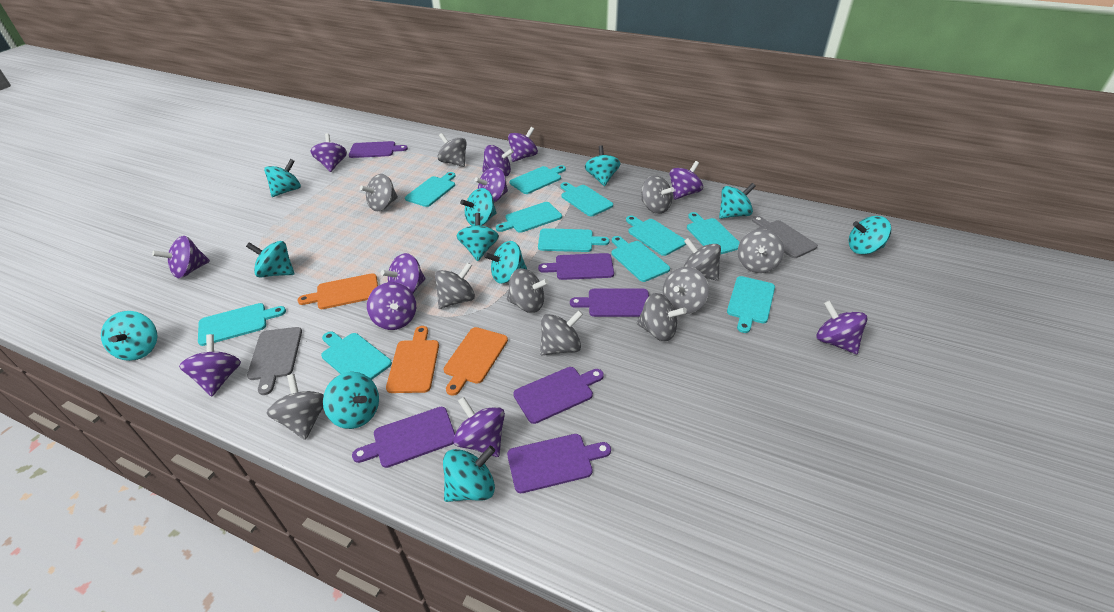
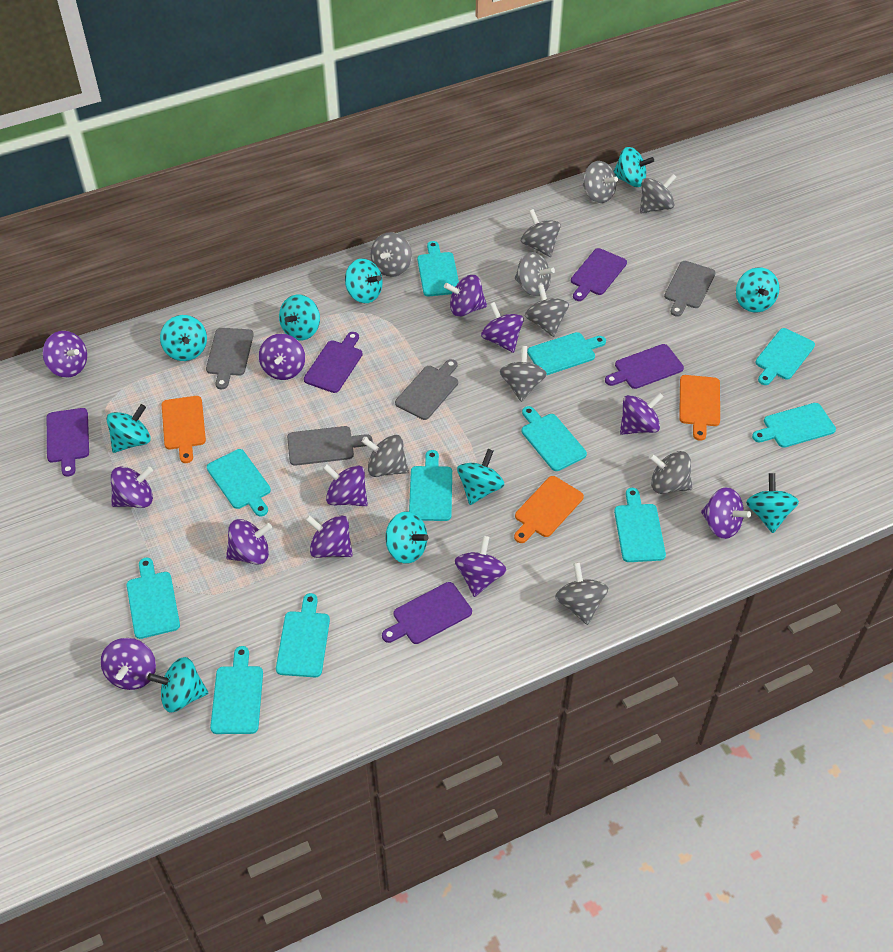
grey cutting board: 2 -> 4
grey spinning top: 11 -> 10
purple cutting board: 6 -> 5
purple spinning top: 11 -> 12
turquoise spinning top: 11 -> 10

